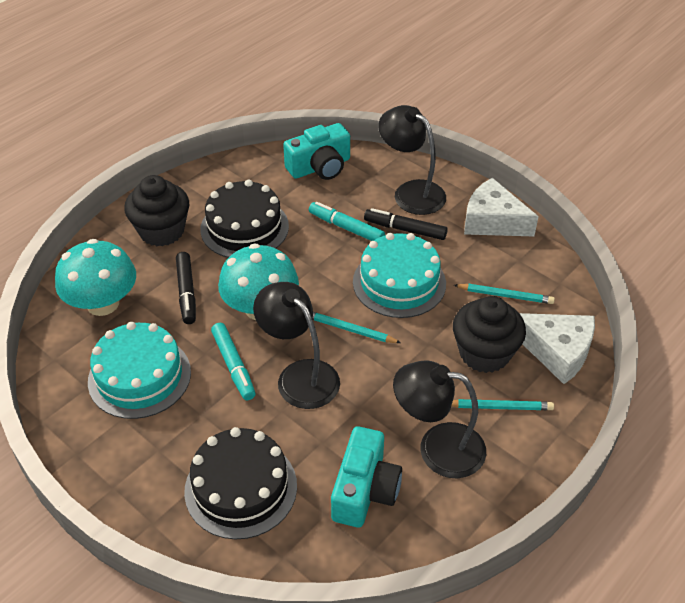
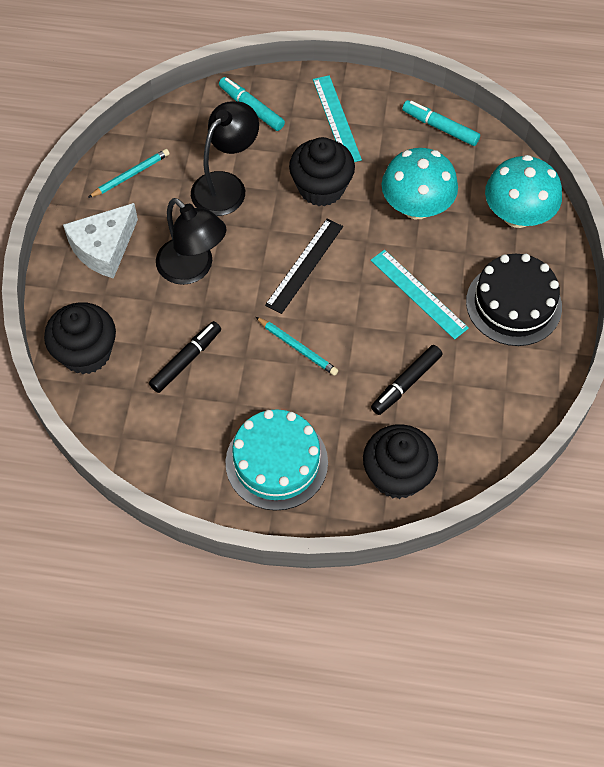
black cake: 2 -> 1
black cupcake: 2 -> 3
black lamp: 3 -> 2
black ruler: 0 -> 1
turquoise cake: 2 -> 1
turquoise camera: 2 -> 0
turquoise pencil: 3 -> 2
turquoise ruler: 0 -> 2
white cheese: 2 -> 1

